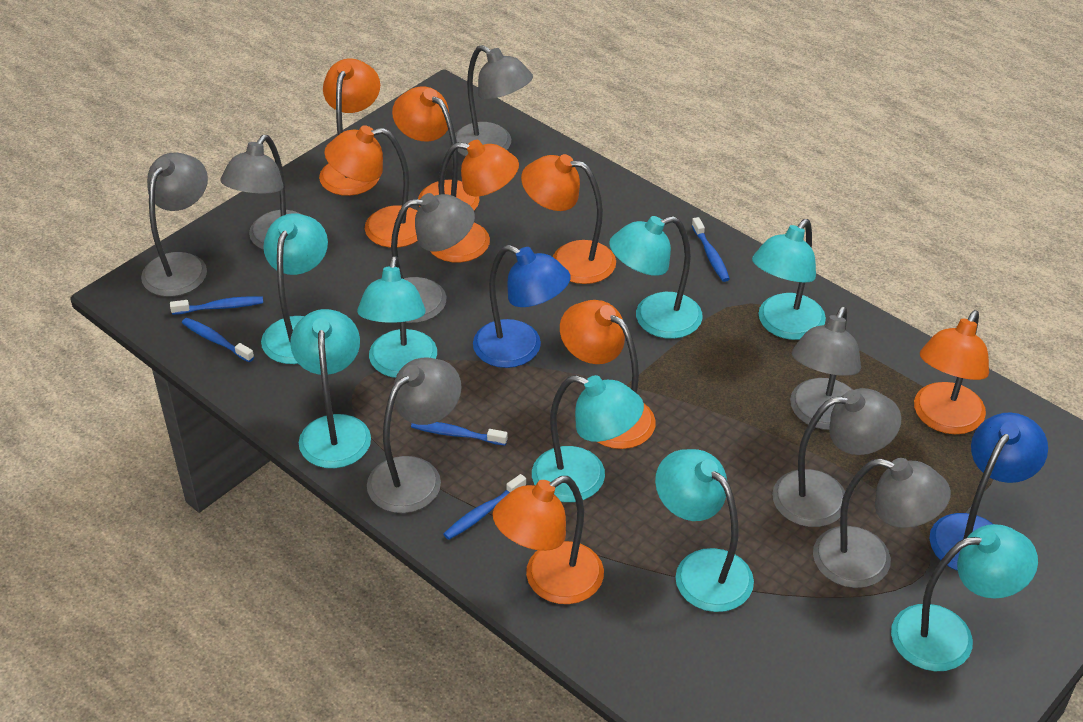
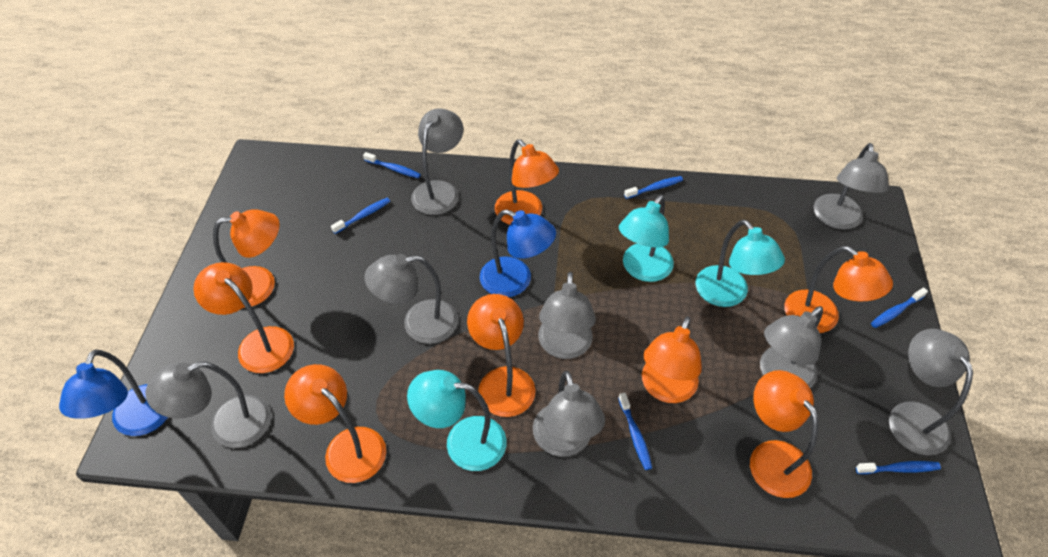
blue toothbrush: 5 -> 6
turquoise lamp: 8 -> 3

